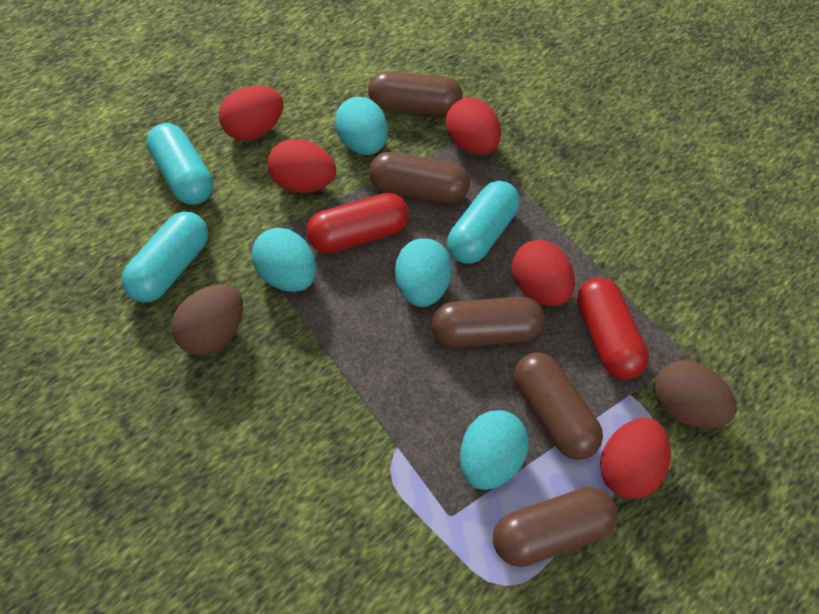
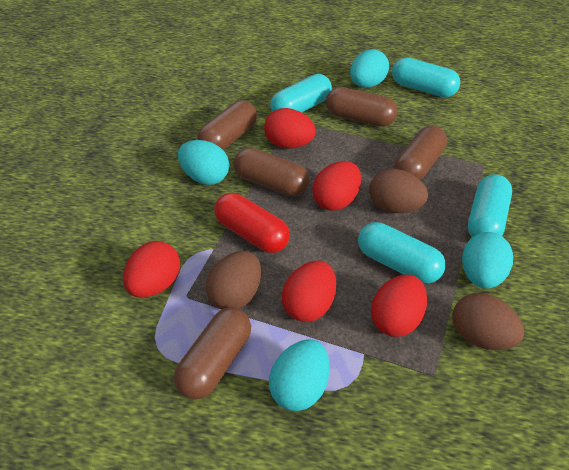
brown egg: 2 -> 3
red capsule: 2 -> 1
turquoise capsule: 3 -> 4

